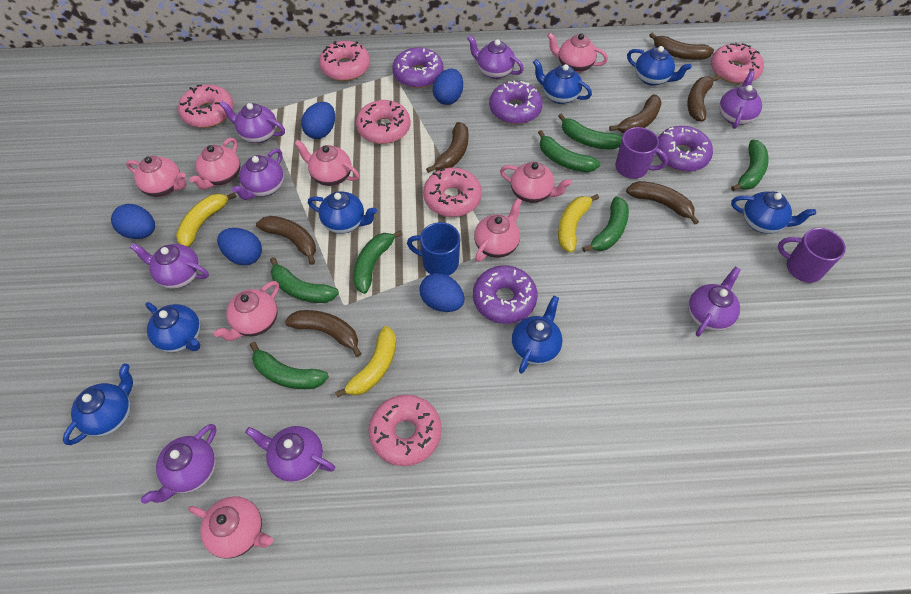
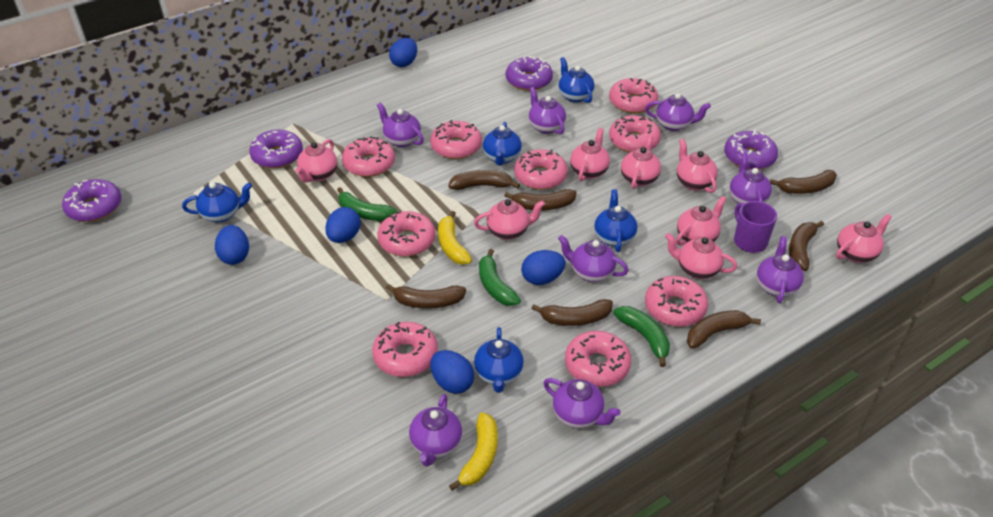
blue mug: 1 -> 0
blue teapot: 7 -> 5
green banana: 7 -> 3
pink donut: 6 -> 9
purple mug: 2 -> 1
yellow banana: 3 -> 2

